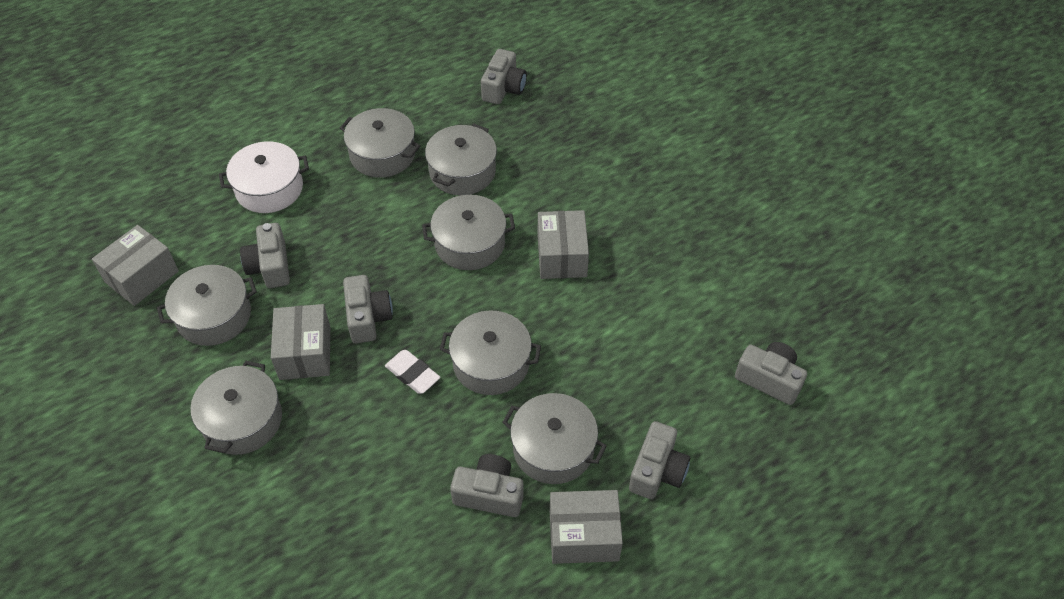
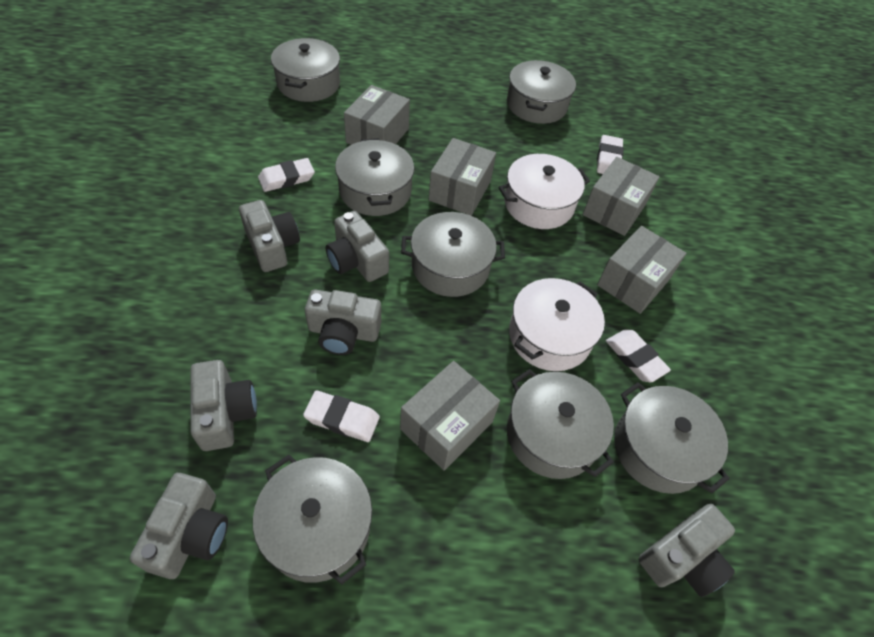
grey box: 4 -> 5
white eraser: 1 -> 4
white pot: 1 -> 2

